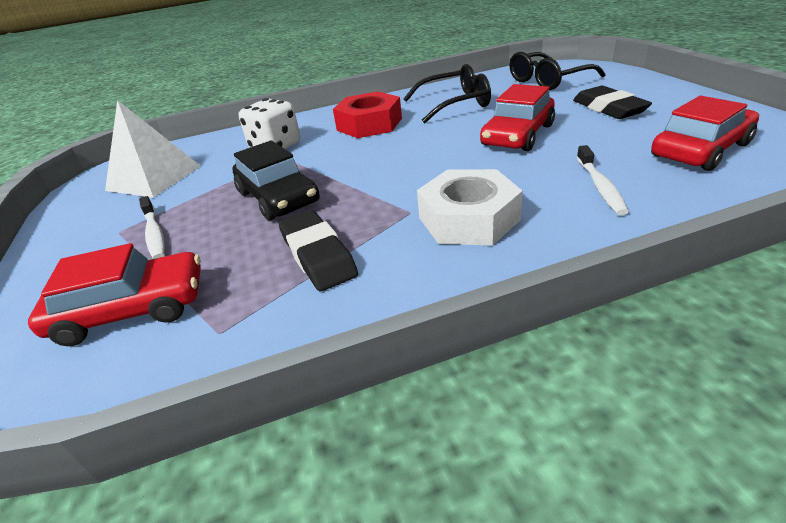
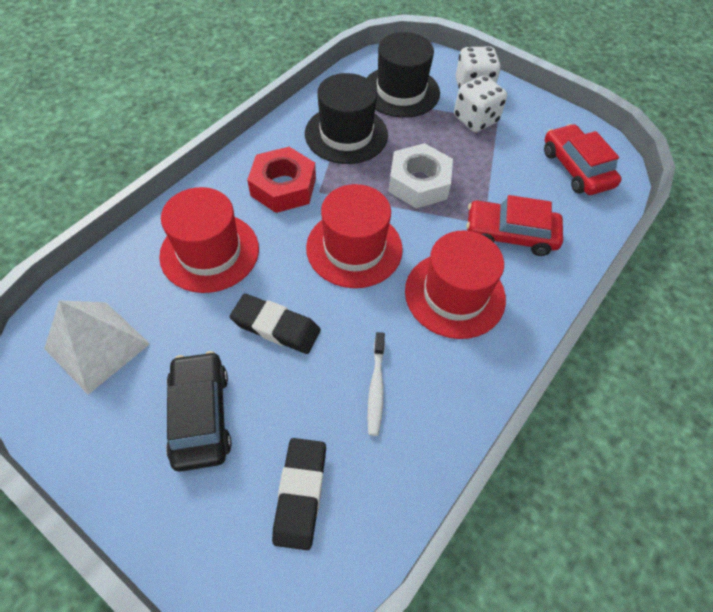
black glasses: 2 -> 0
black hat: 0 -> 2
red car: 3 -> 2
red hat: 0 -> 3
white dice: 1 -> 2
white toothbrush: 2 -> 1

